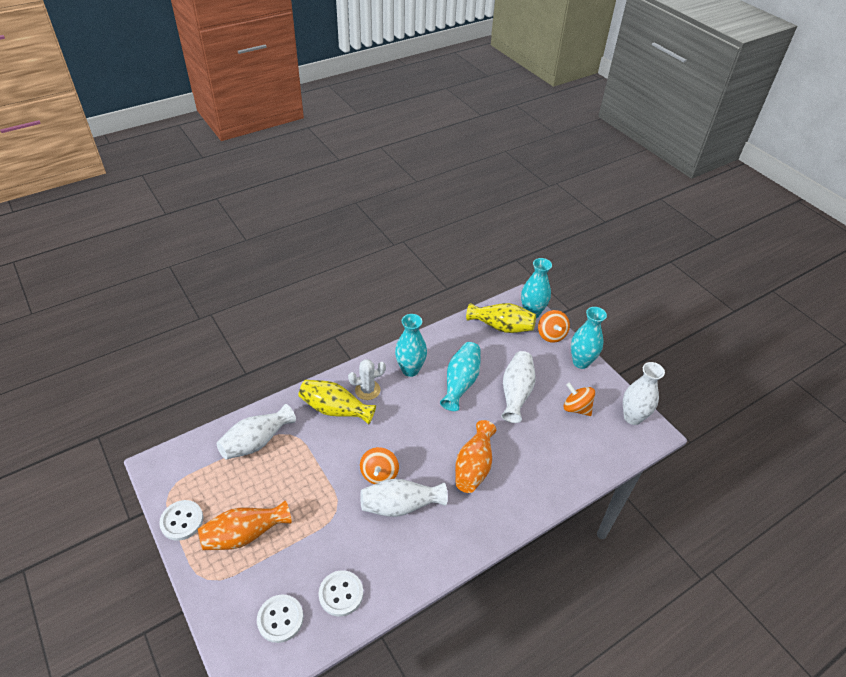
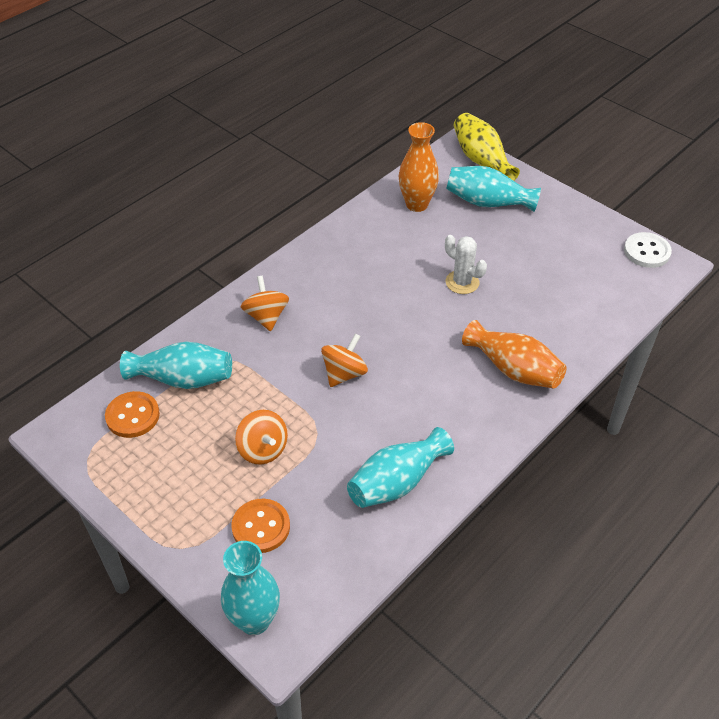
orange button: 0 -> 2
white button: 3 -> 1
white vase: 4 -> 0
yellow vase: 2 -> 1

